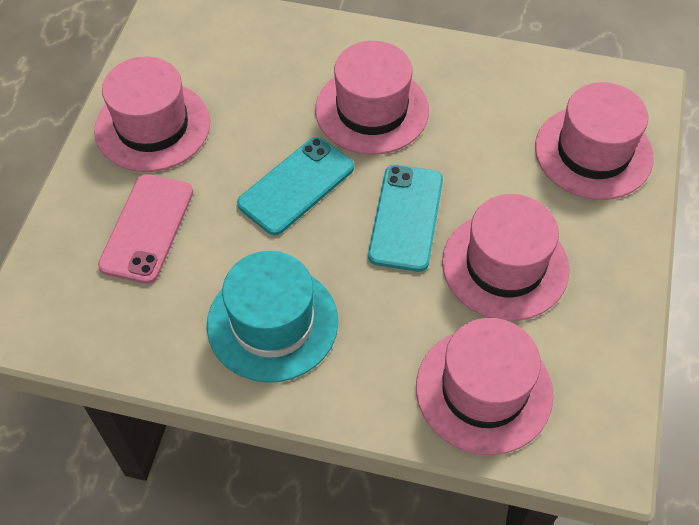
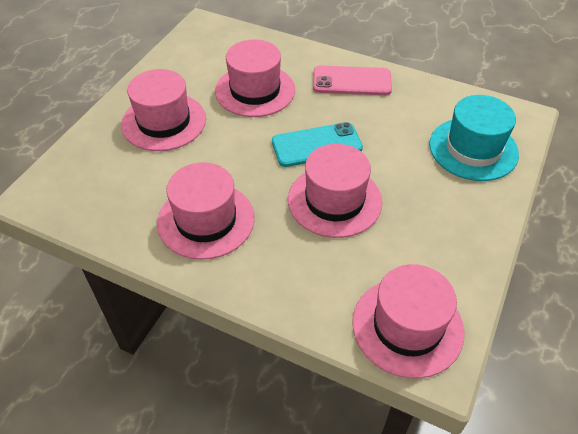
turquoise phone: 2 -> 1

